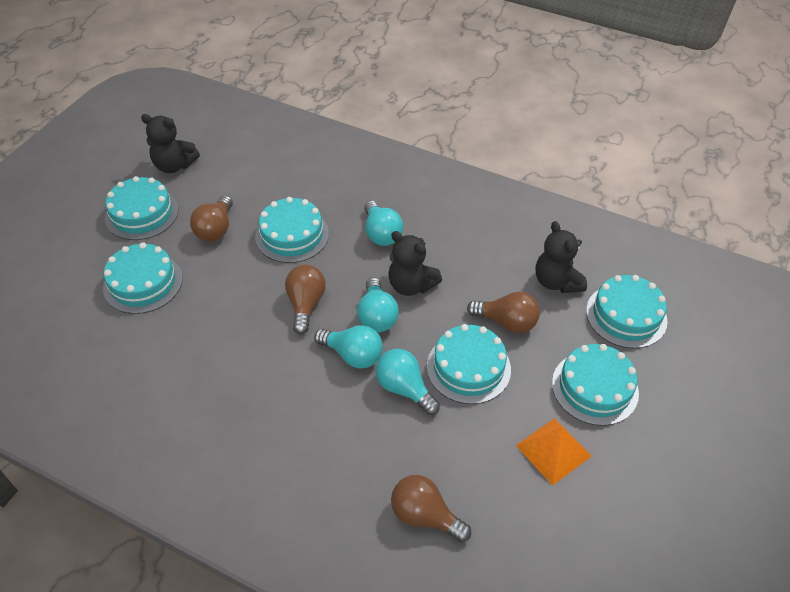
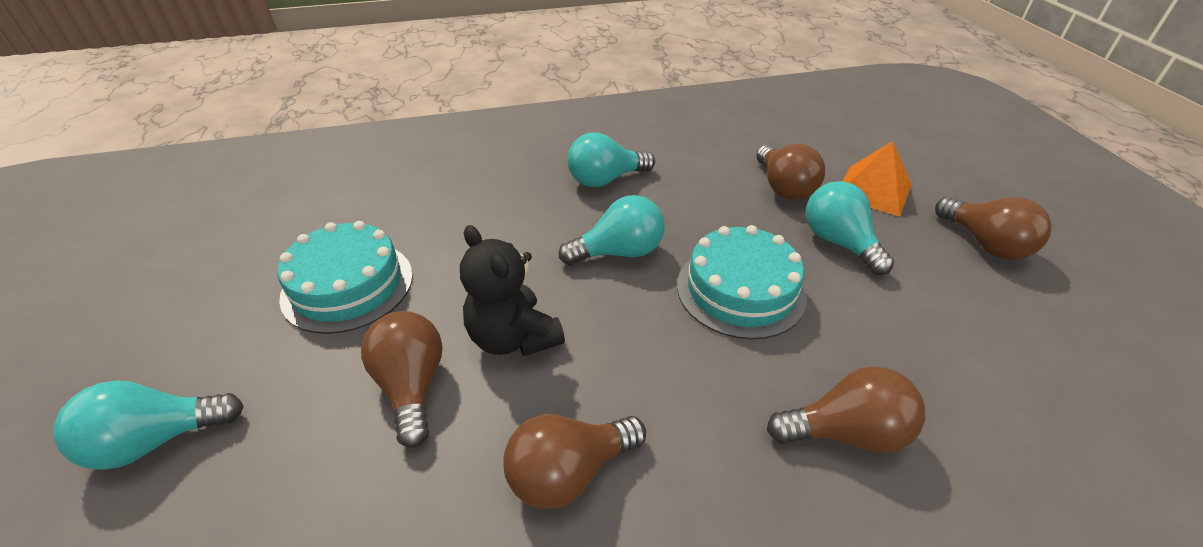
black teddy bear: 3 -> 1
brown light bulb: 4 -> 5
turquoise cake: 6 -> 2

